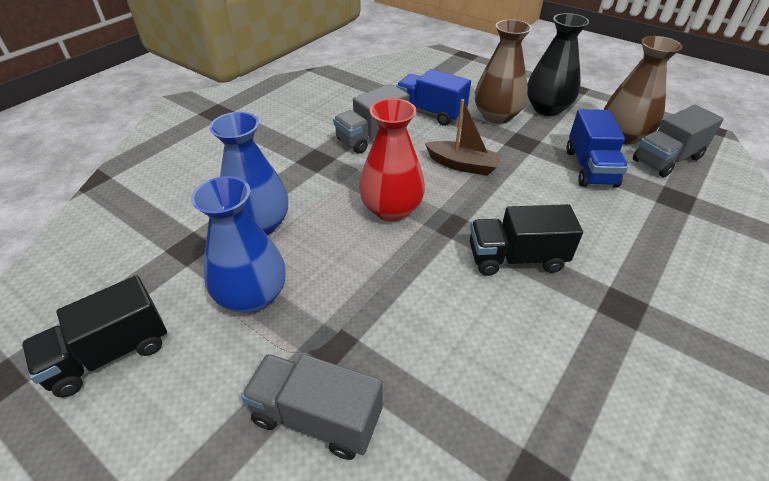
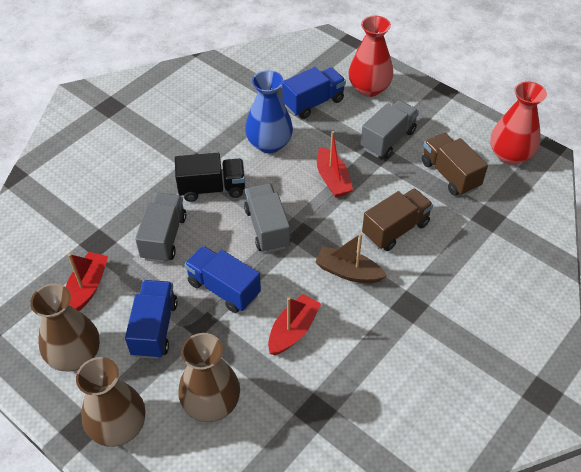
black truck: 2 -> 1
black vase: 1 -> 0
blue truck: 2 -> 3
blue vase: 2 -> 1
brown truck: 0 -> 2
brown vase: 2 -> 3
red boat: 0 -> 3
red vase: 1 -> 2

